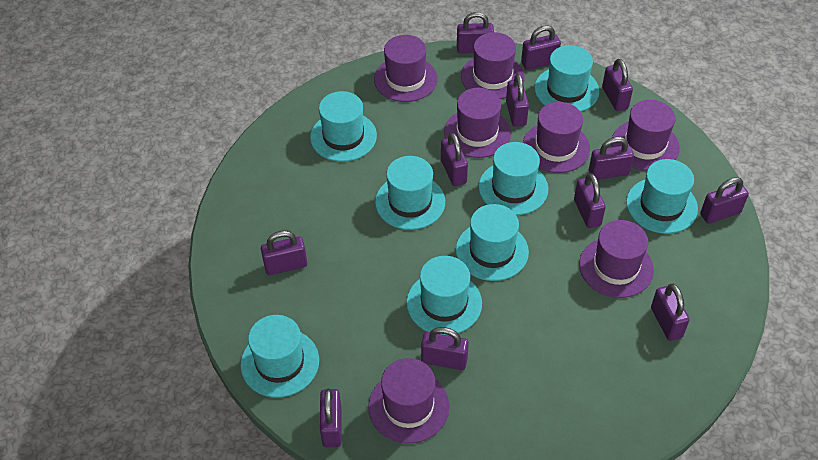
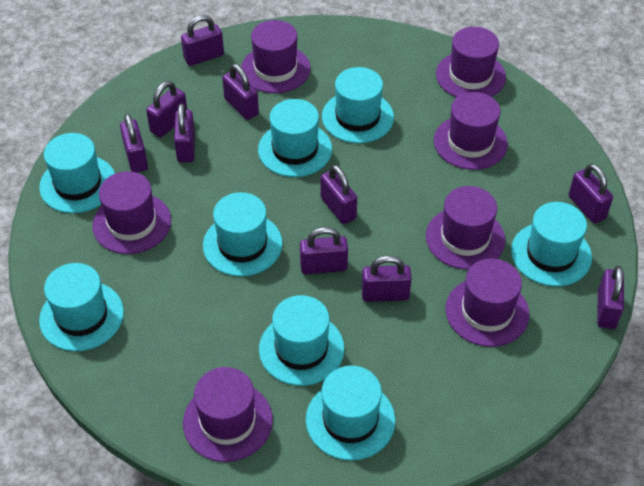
purple padlock: 12 -> 10

